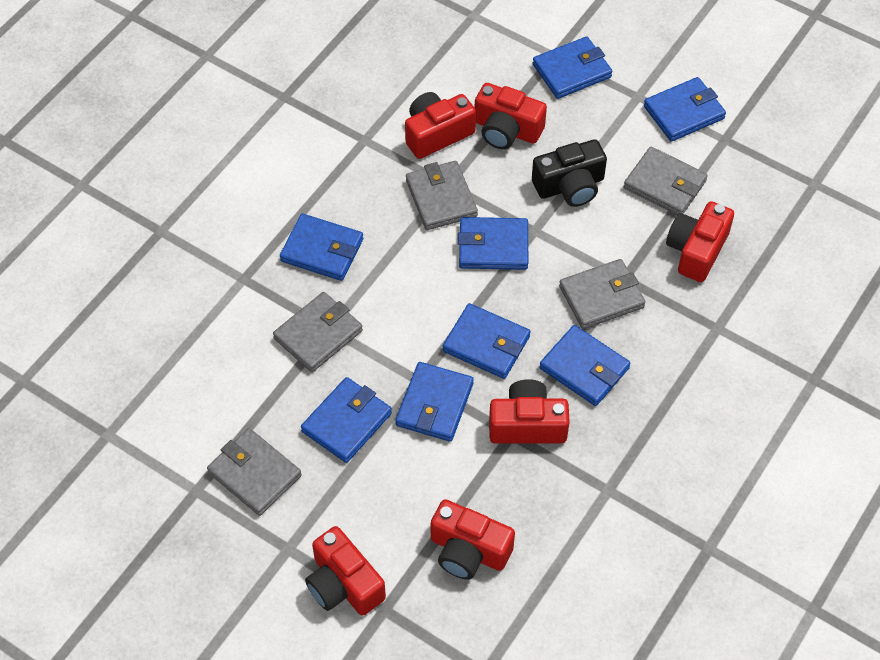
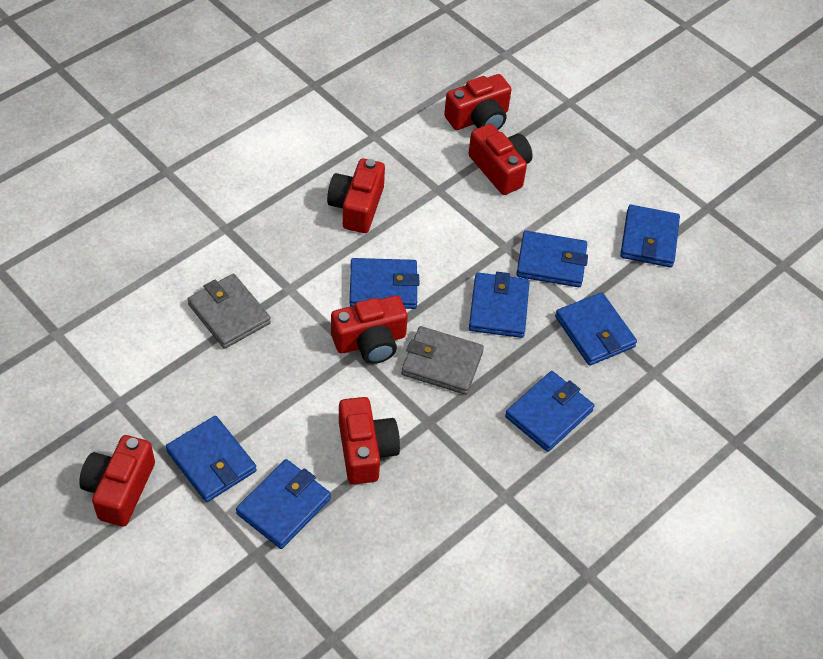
black camera: 1 -> 0
grey wallet: 5 -> 2

